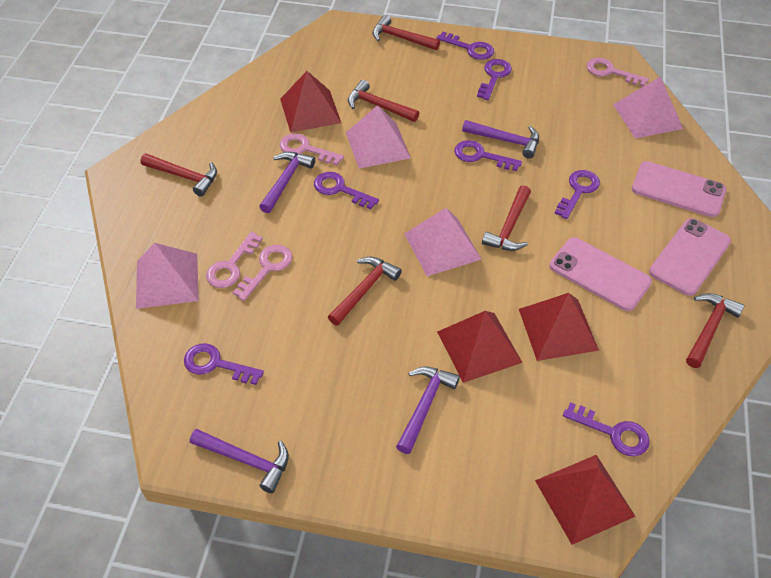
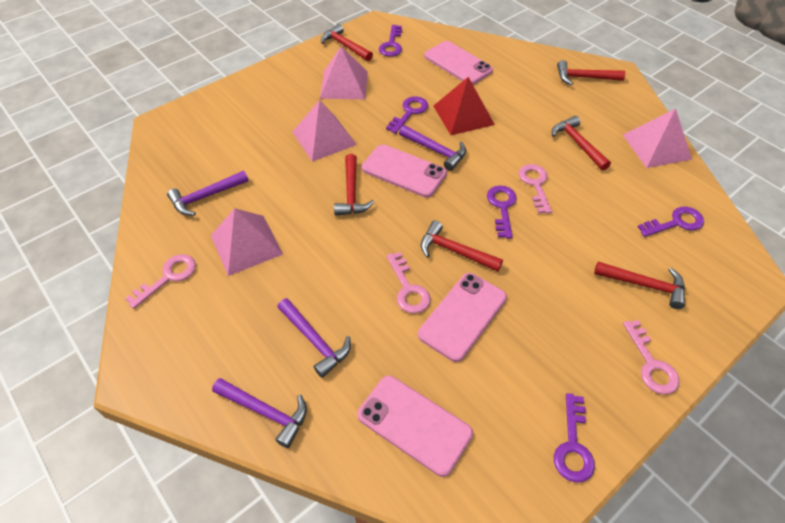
pink phone: 3 -> 4
purple key: 7 -> 5
red pyramid: 4 -> 1

